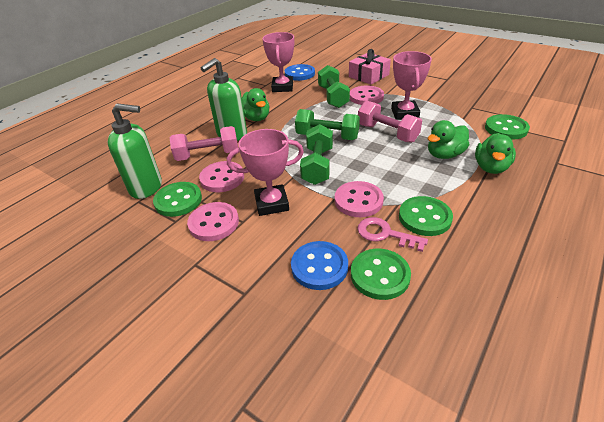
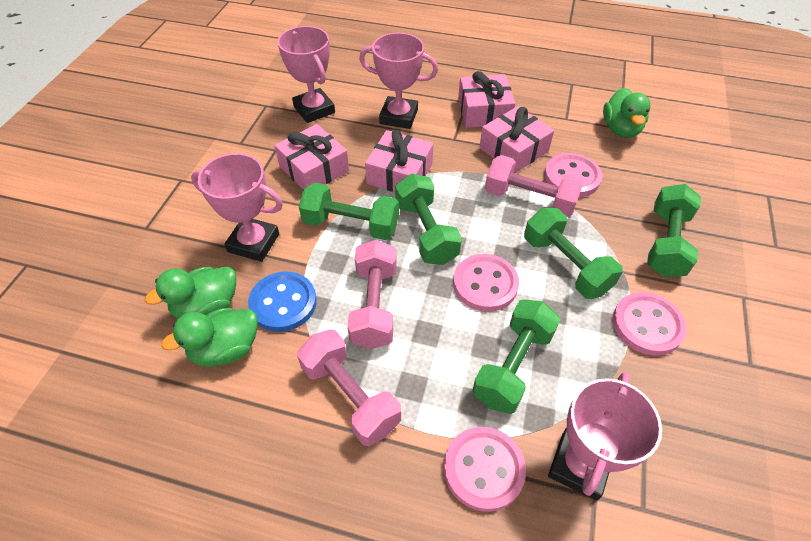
blue button: 2 -> 1
green button: 4 -> 0
green dumbbell: 3 -> 5
green soap dispenser: 2 -> 0
pink dumbbell: 2 -> 3
pink gift: 1 -> 4
pink key: 1 -> 0
pink trophy: 3 -> 4

